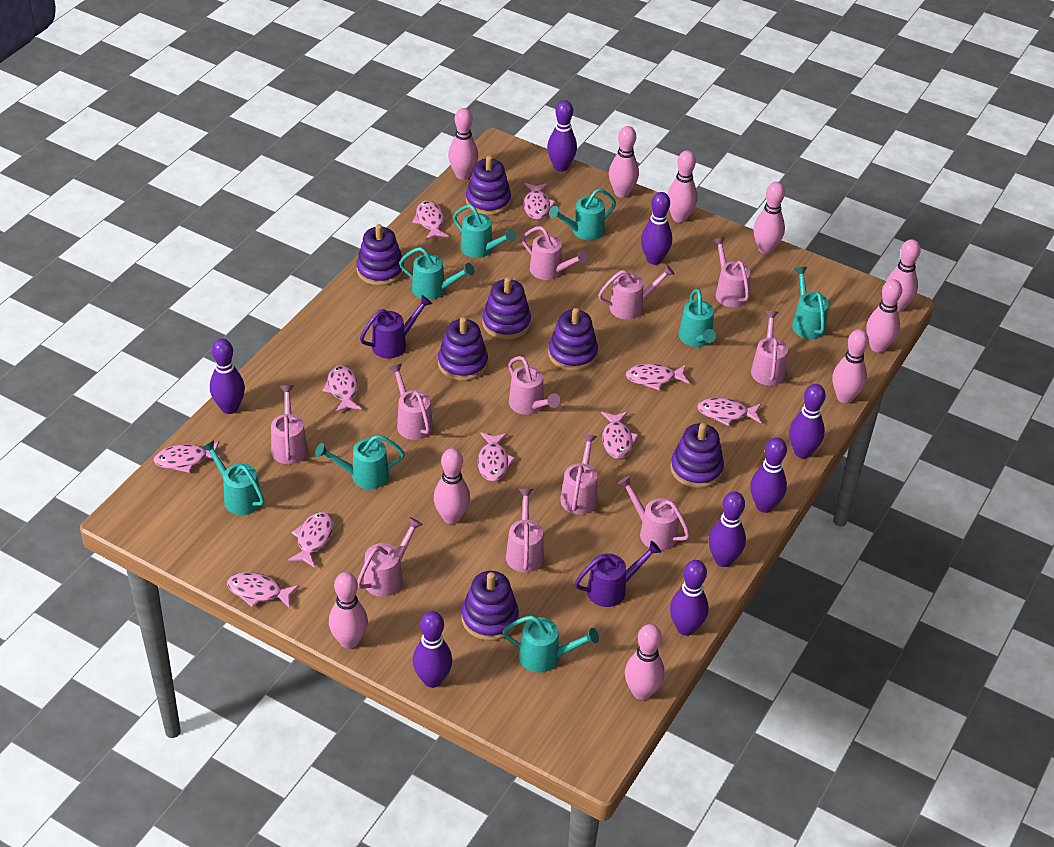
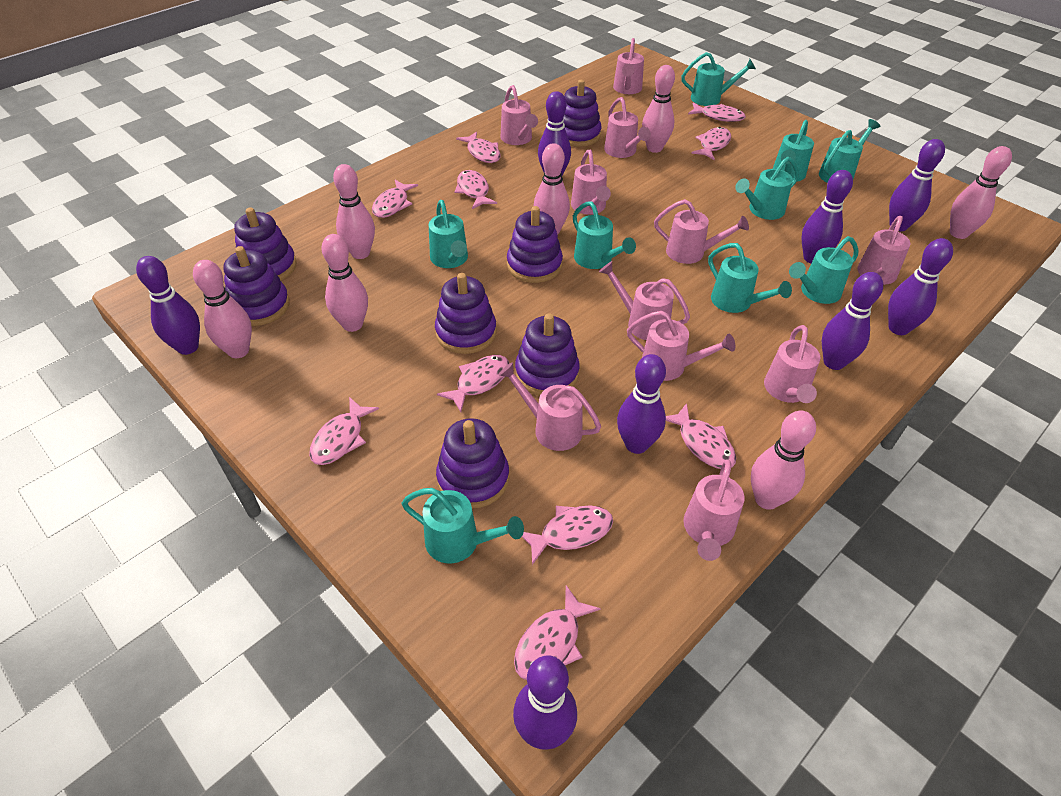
pink bowling pin: 10 -> 7
purple watering can: 2 -> 0
turquoise watering can: 8 -> 9

